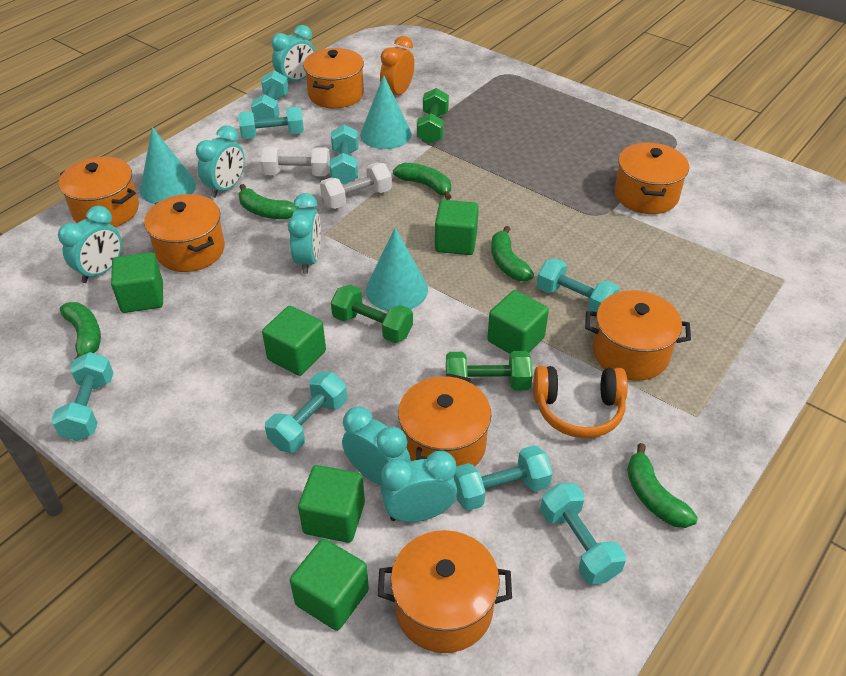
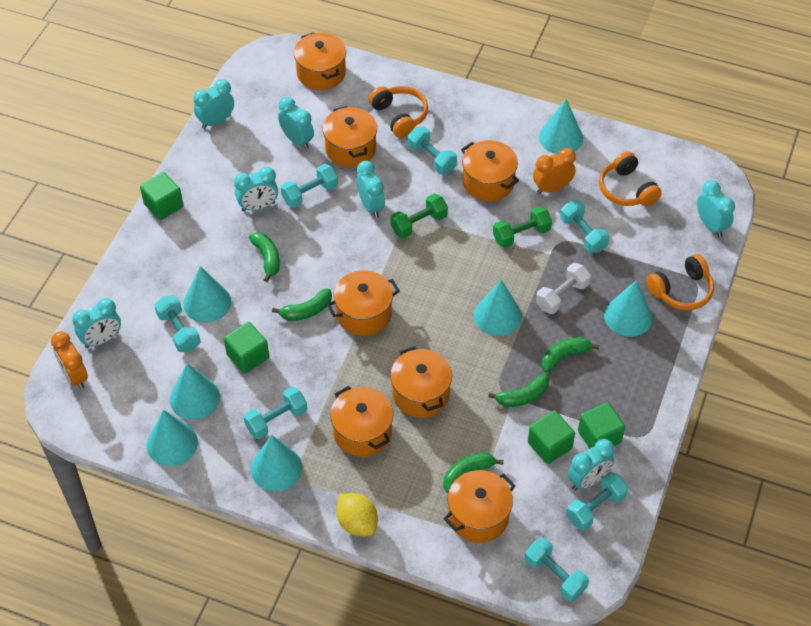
green cube: 6 -> 4
green dumbbell: 3 -> 2
orange clock: 1 -> 2
orange headphones: 1 -> 3
turquoise clock: 6 -> 7
turquoise cone: 3 -> 7
turquoise dumbbell: 8 -> 7
white dumbbell: 2 -> 1
yellow lemon: 0 -> 1

